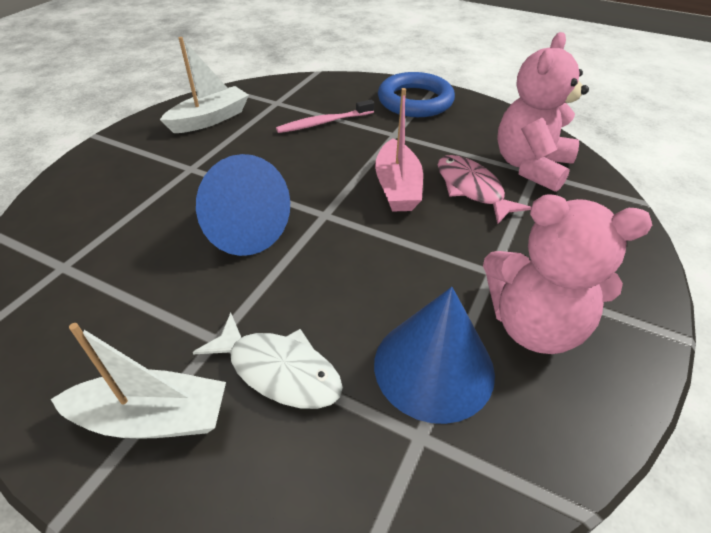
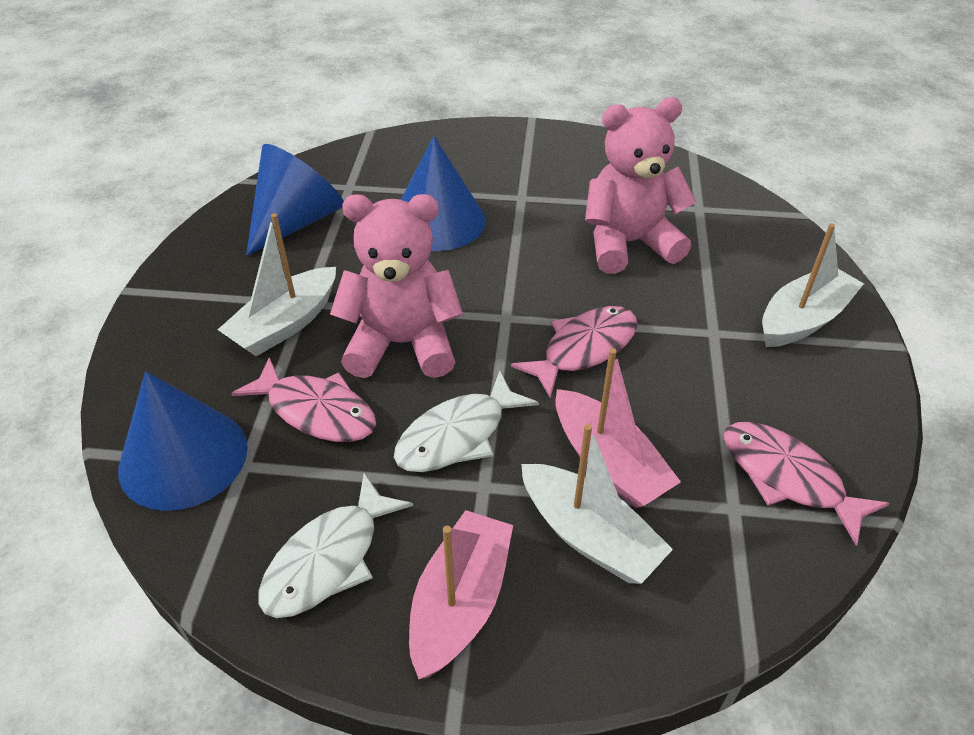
blue cone: 2 -> 3
blue ring: 1 -> 0
pink boat: 1 -> 2
pink fish: 1 -> 3
pink toothbrush: 1 -> 0
white boat: 2 -> 3
white fish: 1 -> 2

